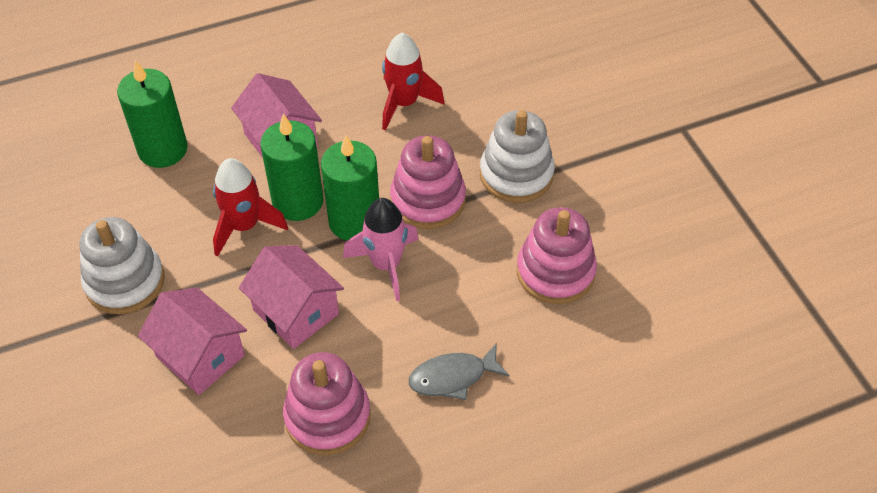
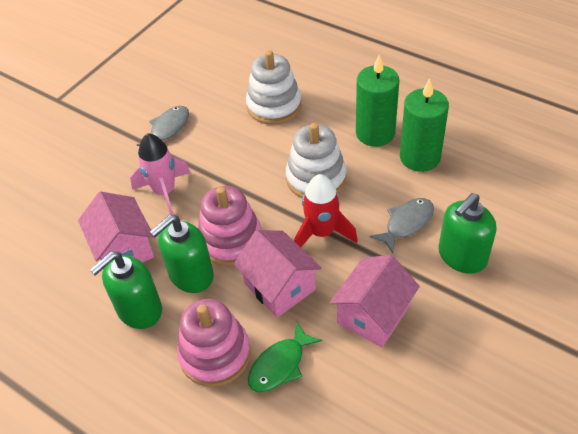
green candle: 3 -> 2
green fish: 0 -> 1
green soap dispenser: 0 -> 3
grey fish: 1 -> 2
pink stacking toy: 3 -> 2
red rocket: 2 -> 1

